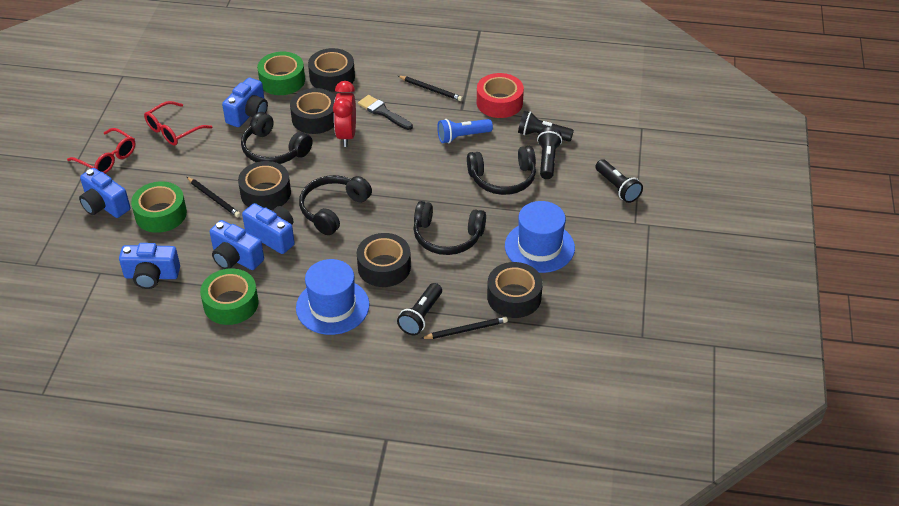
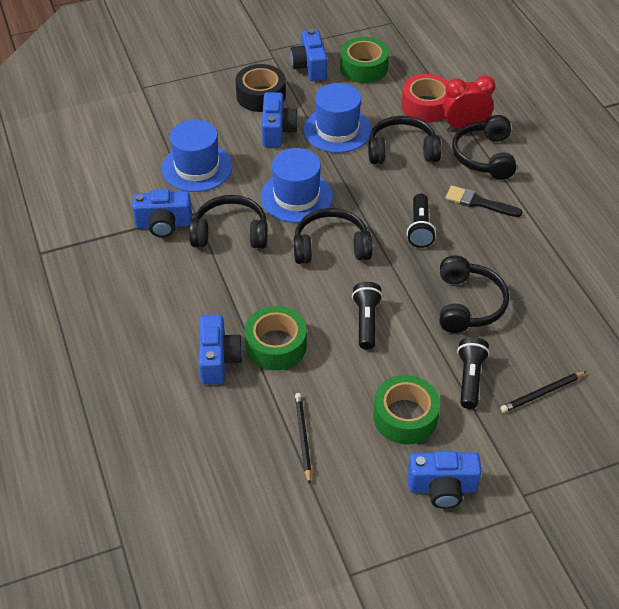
black flashlight: 4 -> 3
black headphones: 4 -> 5
black pencil: 3 -> 2
black tape: 5 -> 1
blue flashlight: 1 -> 0
blue hat: 2 -> 3
red glasses: 2 -> 0

